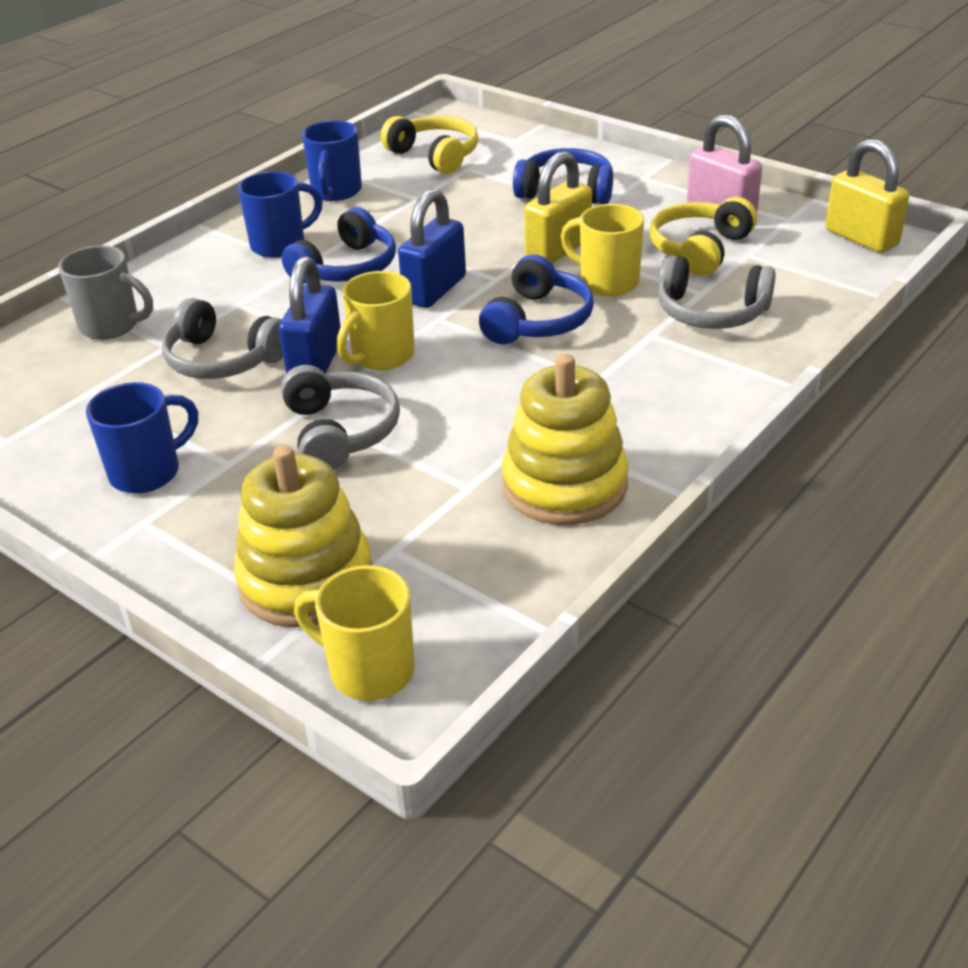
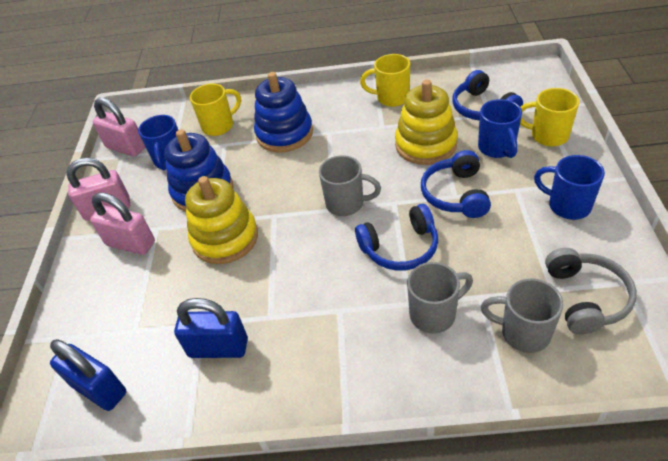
blue stacking toy: 0 -> 2
grey headphones: 3 -> 1
grey mug: 1 -> 3
pink padlock: 1 -> 3
yellow headphones: 2 -> 0
yellow padlock: 2 -> 0

